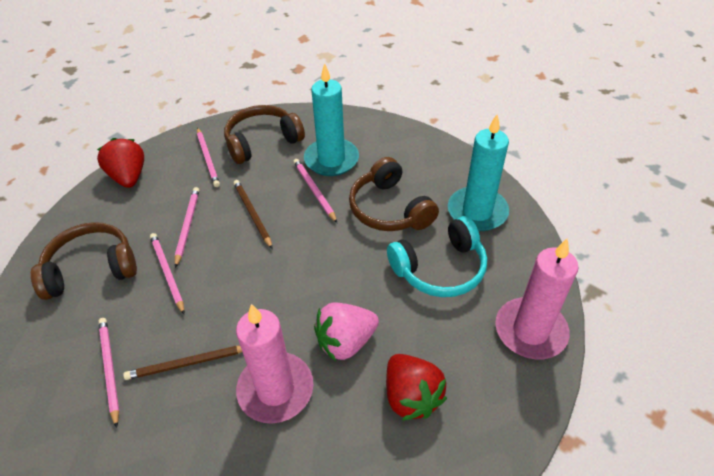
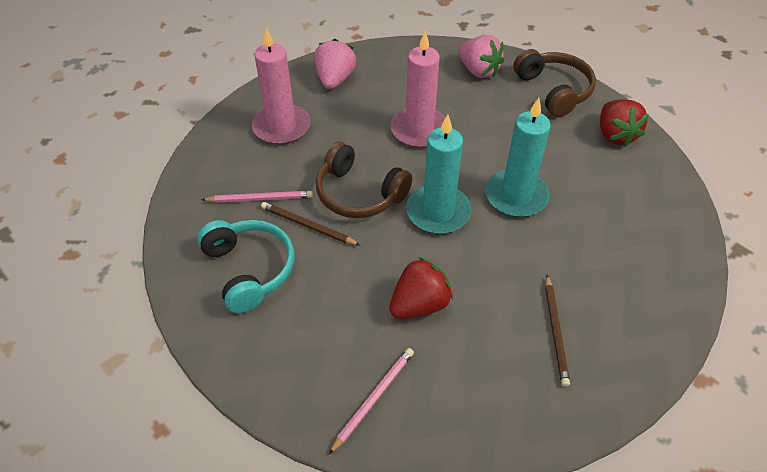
brown headphones: 3 -> 2
pink pencil: 5 -> 2
pink strawberry: 1 -> 2

